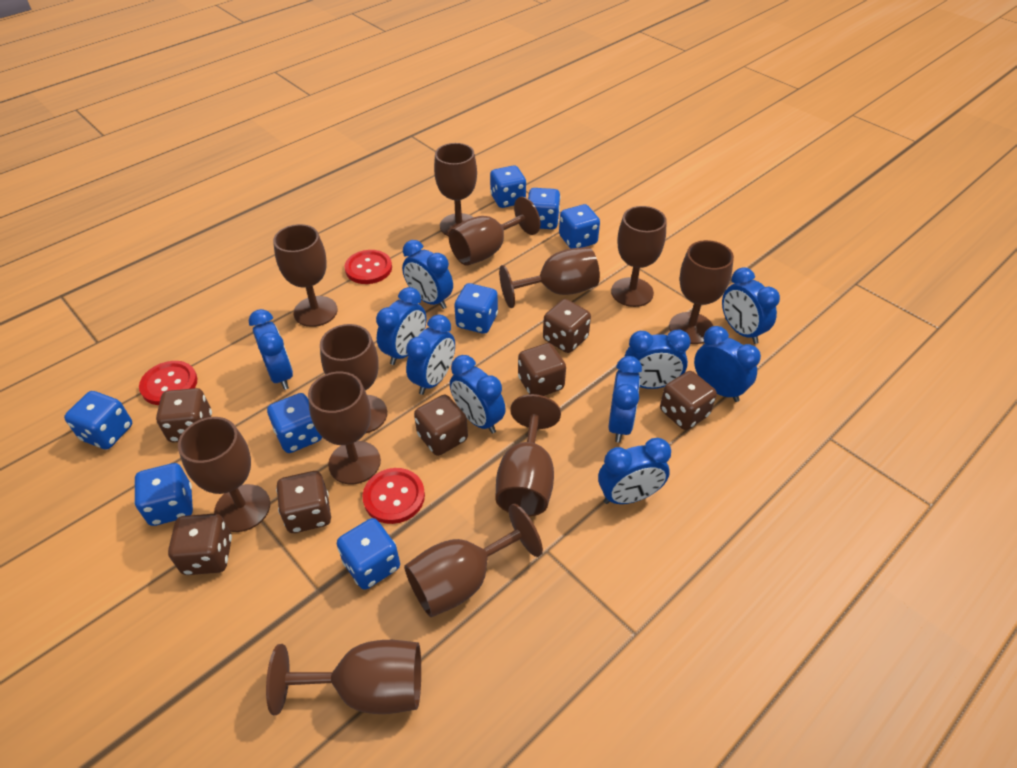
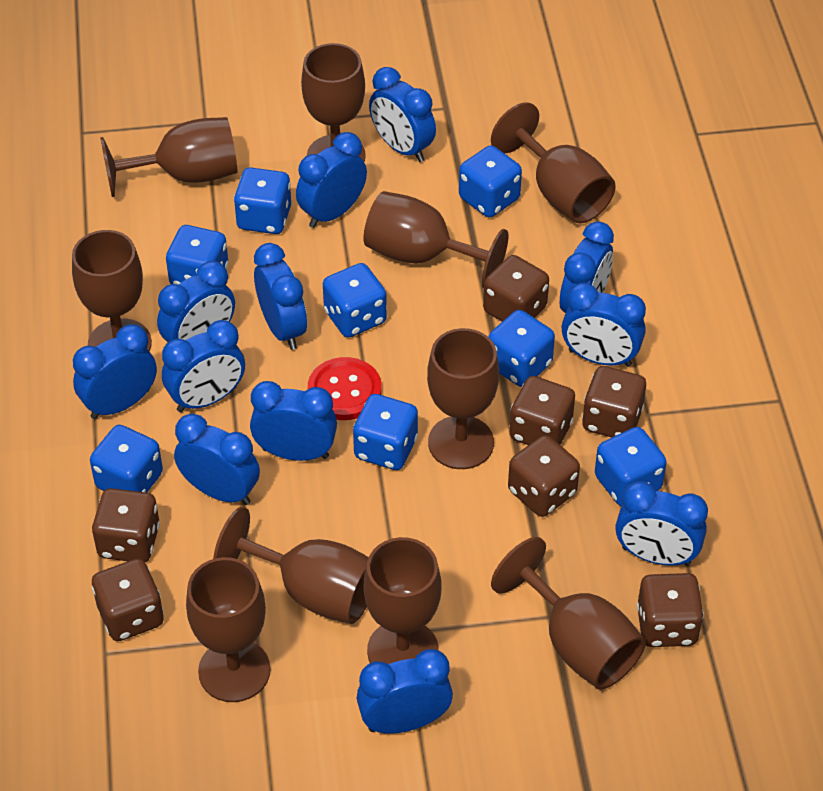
blue clock: 10 -> 12
brown goblet: 12 -> 10
red button: 3 -> 1

